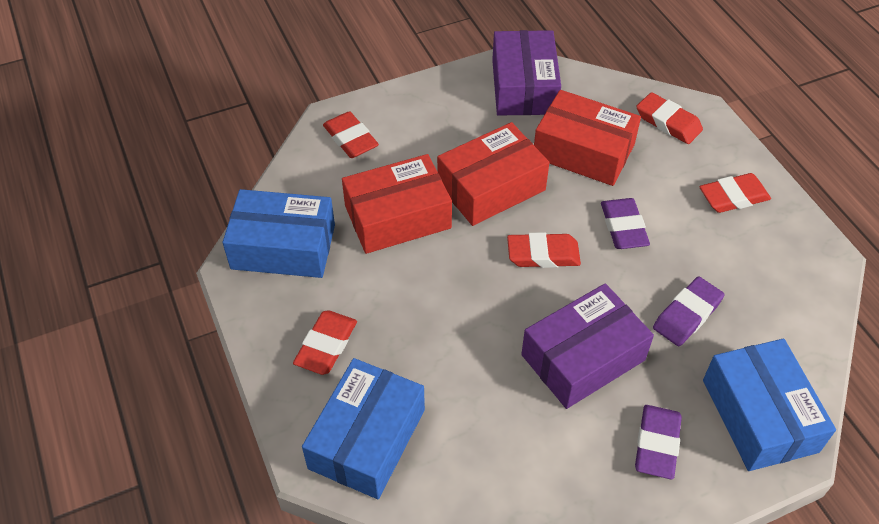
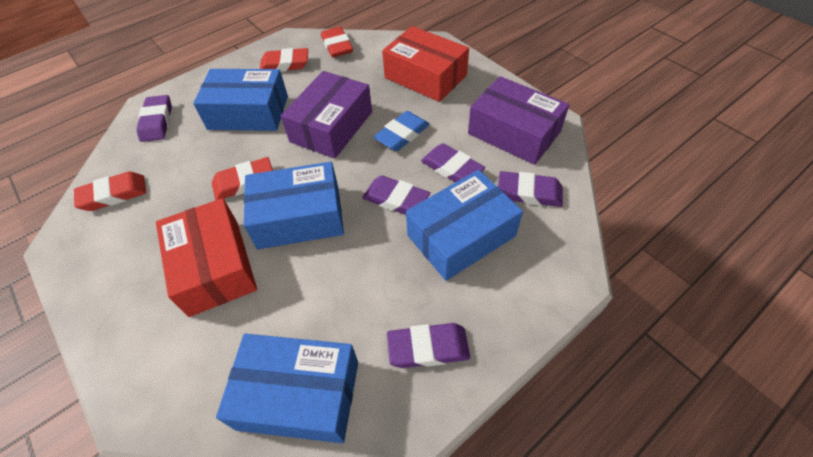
blue box: 3 -> 4
blue eraser: 0 -> 1
purple eraser: 3 -> 5
red box: 3 -> 2
red eraser: 5 -> 4

